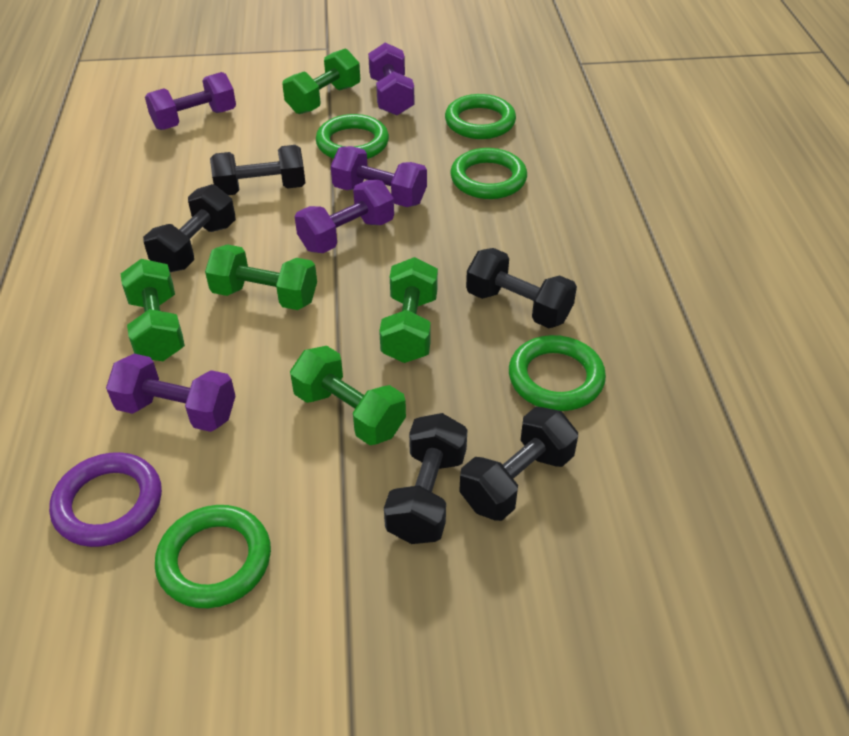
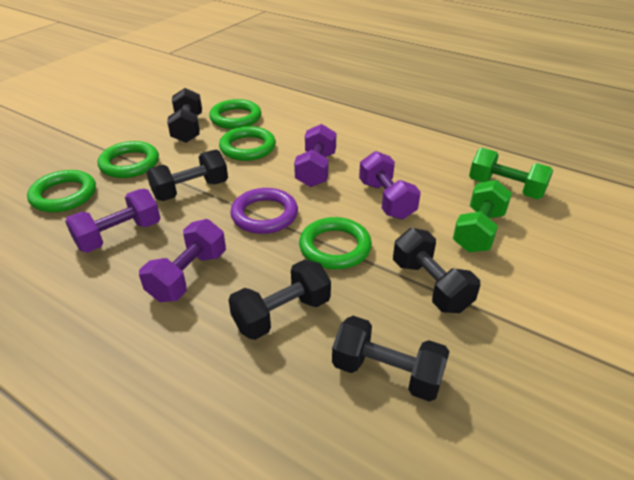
green dumbbell: 5 -> 2
purple dumbbell: 5 -> 4

